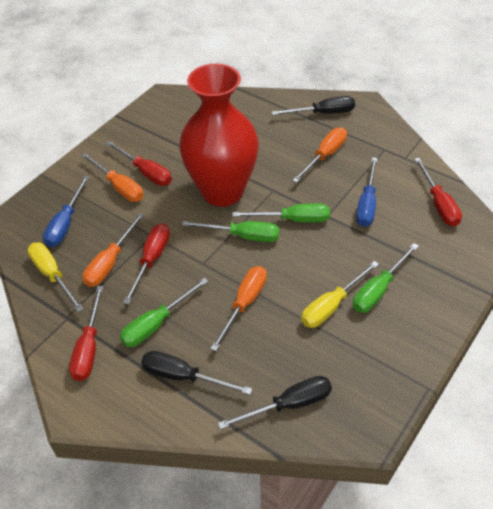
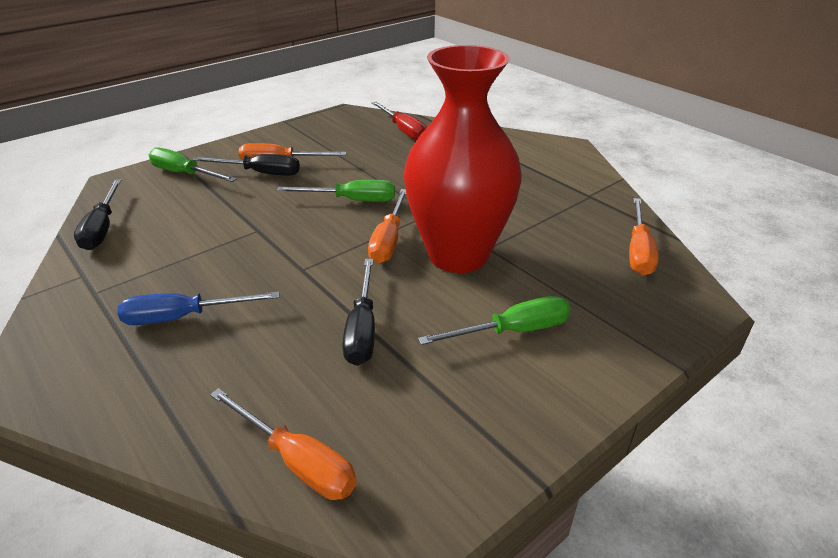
blue screwdriver: 2 -> 1
green screwdriver: 4 -> 3
red screwdriver: 4 -> 1
yellow screwdriver: 2 -> 0

